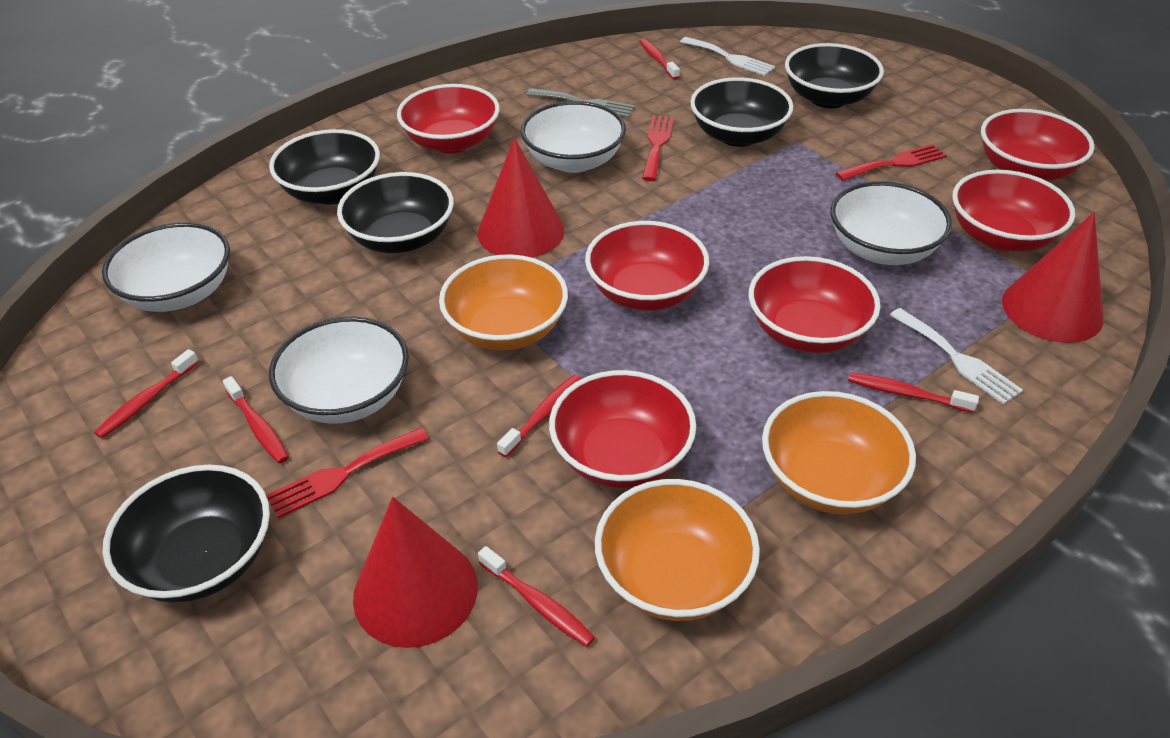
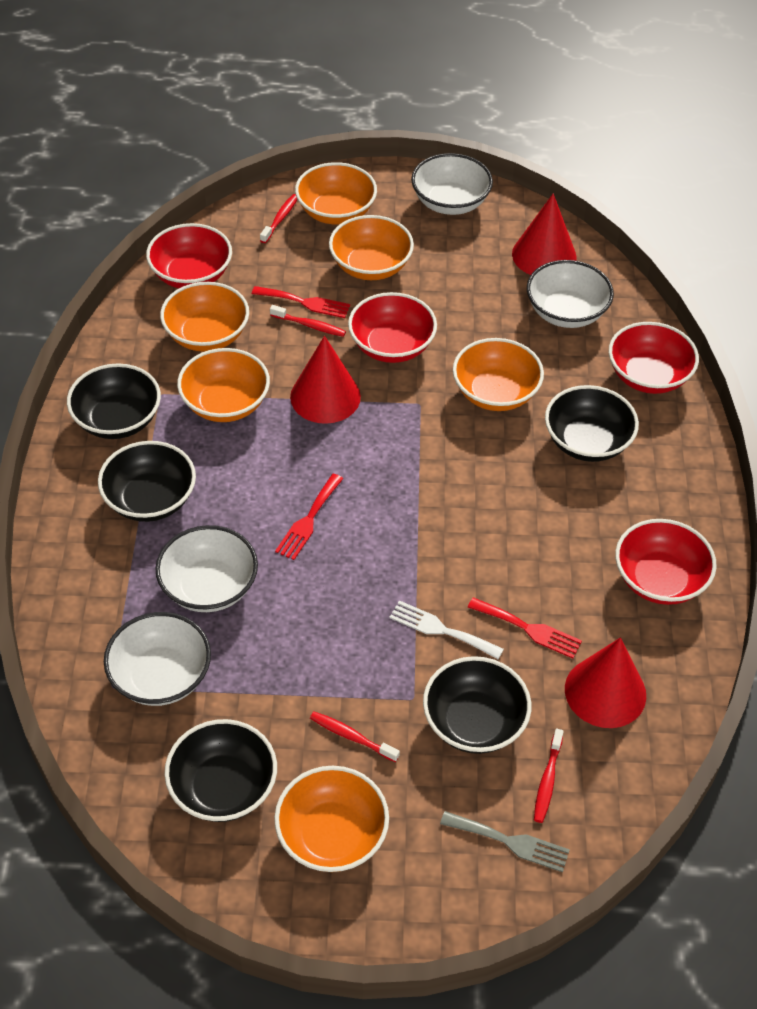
orange bowl: 3 -> 6
red bowl: 6 -> 4
red toothbrush: 6 -> 4
white fork: 2 -> 1

